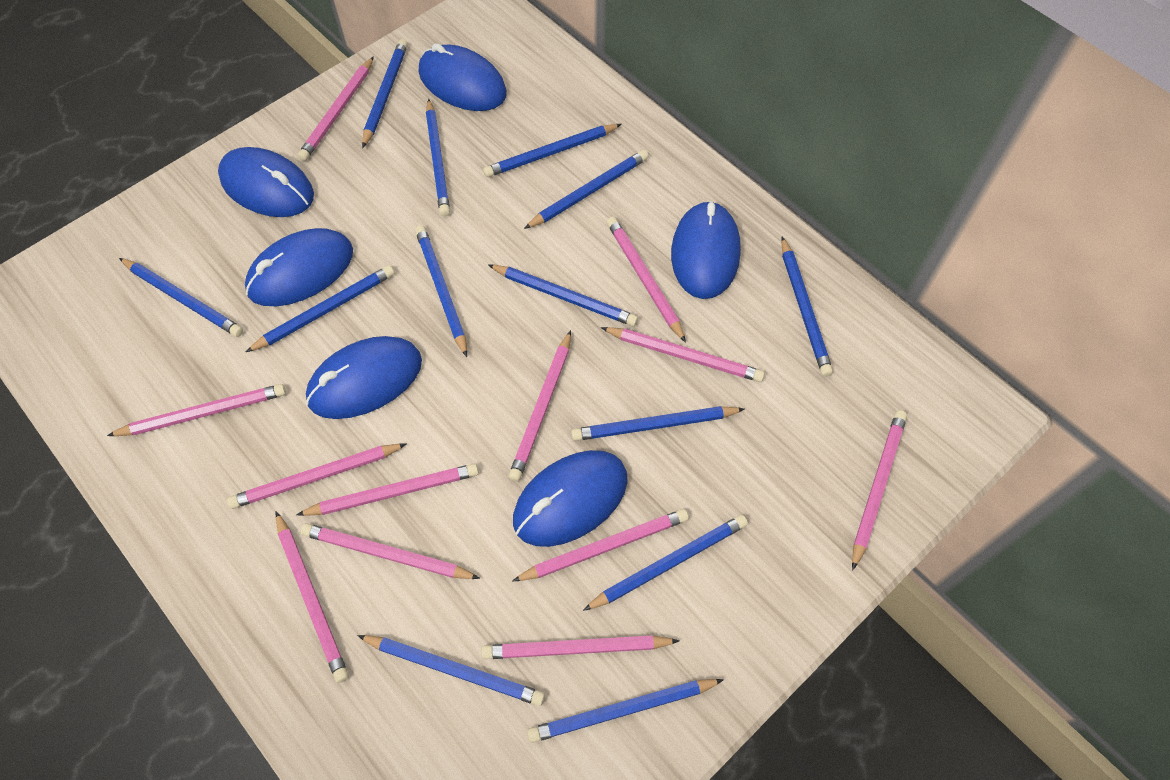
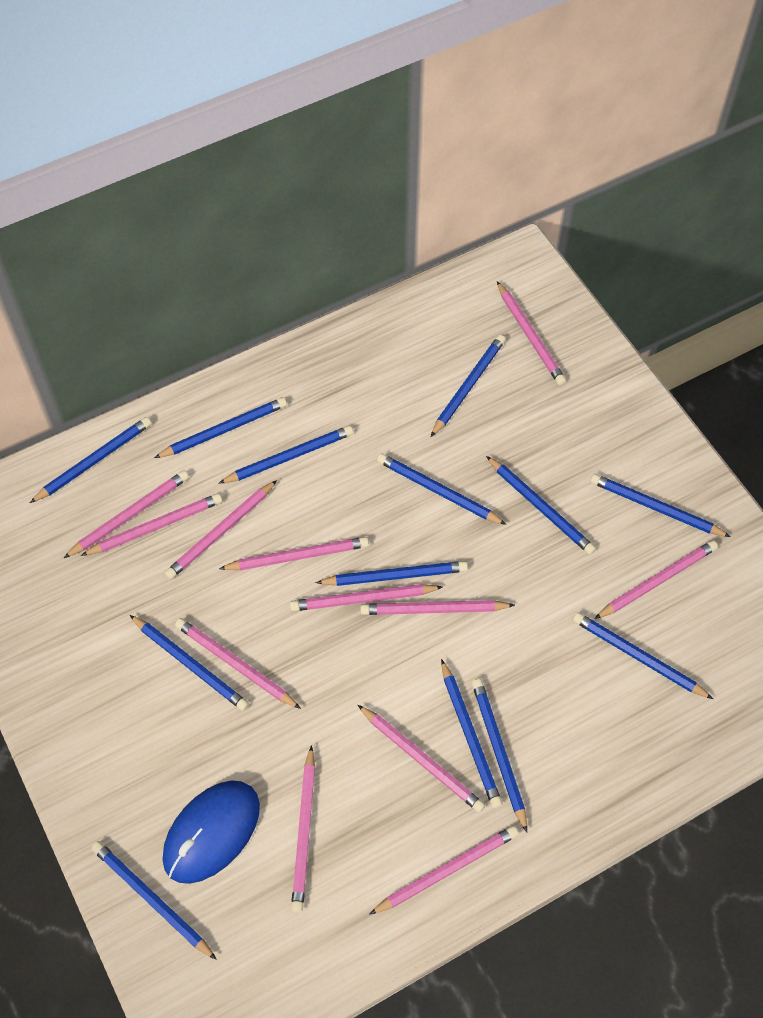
blue mouse: 6 -> 1

